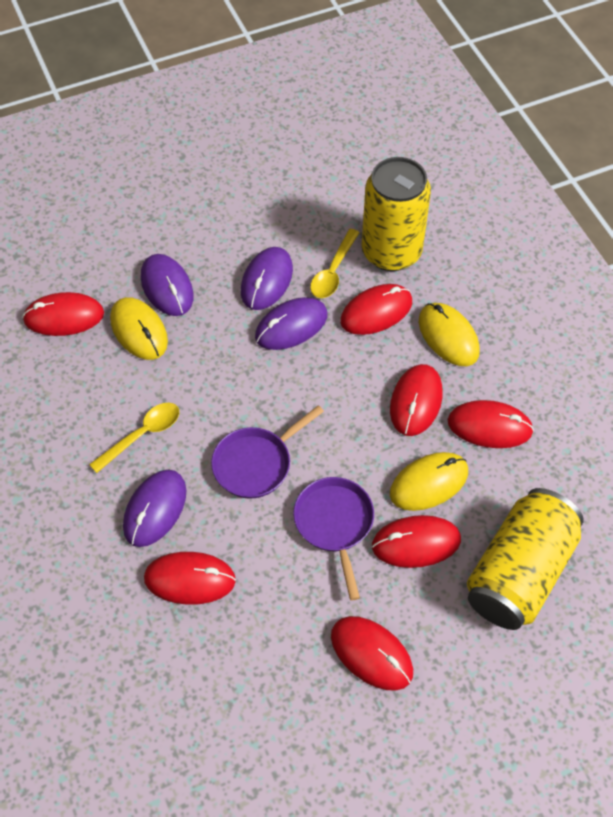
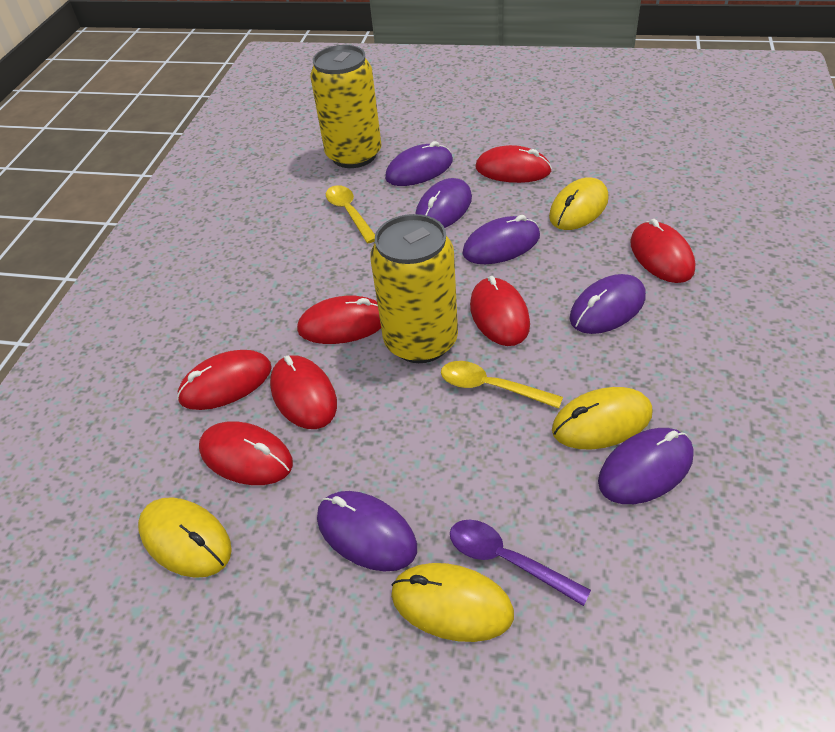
purple mouse: 4 -> 6
purple pan: 2 -> 0
purple spoon: 0 -> 1
yellow mouse: 3 -> 4

